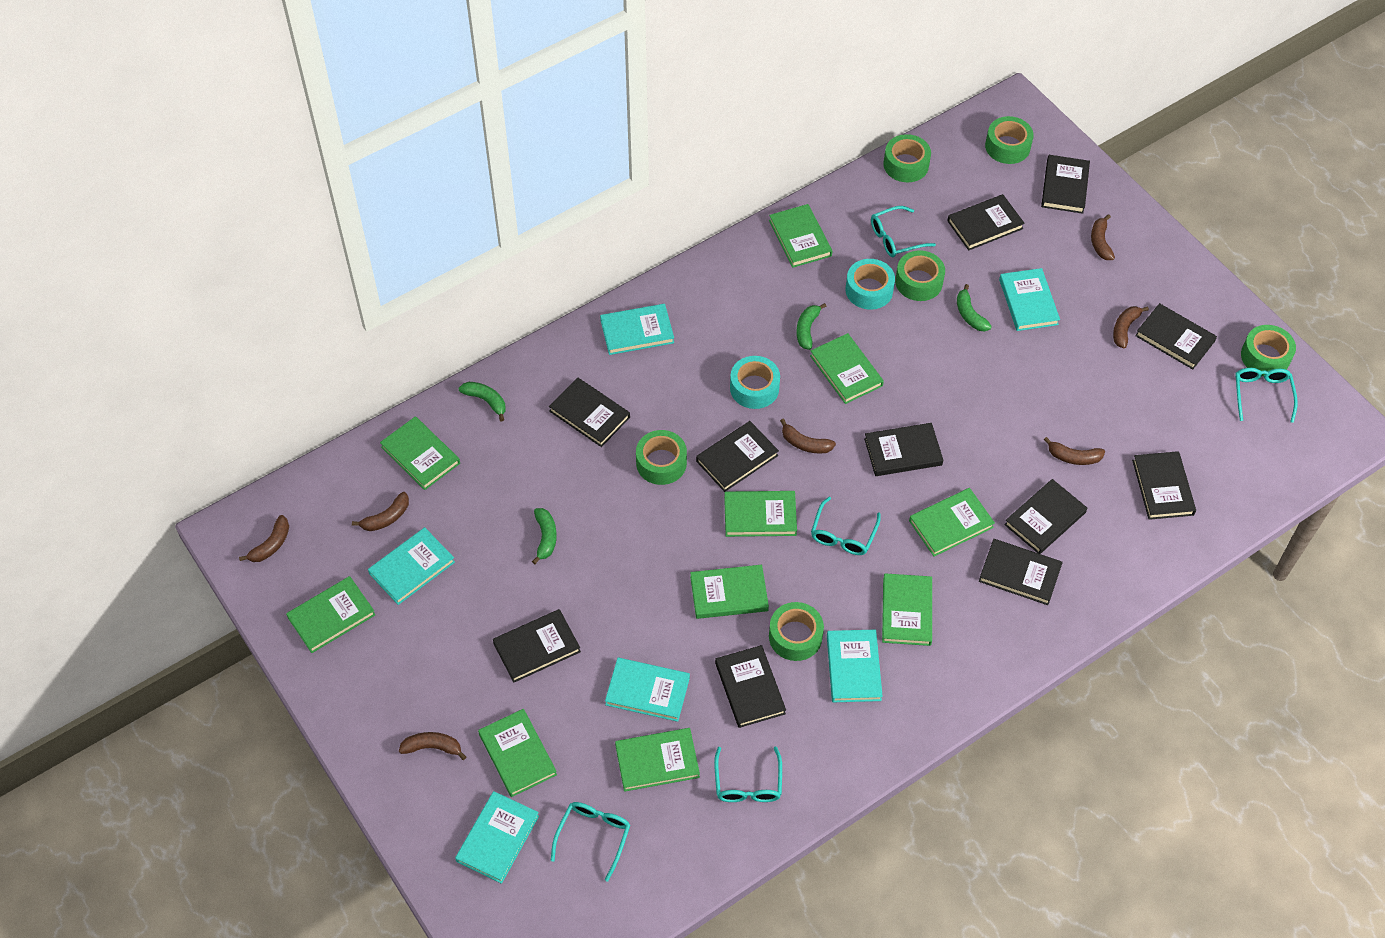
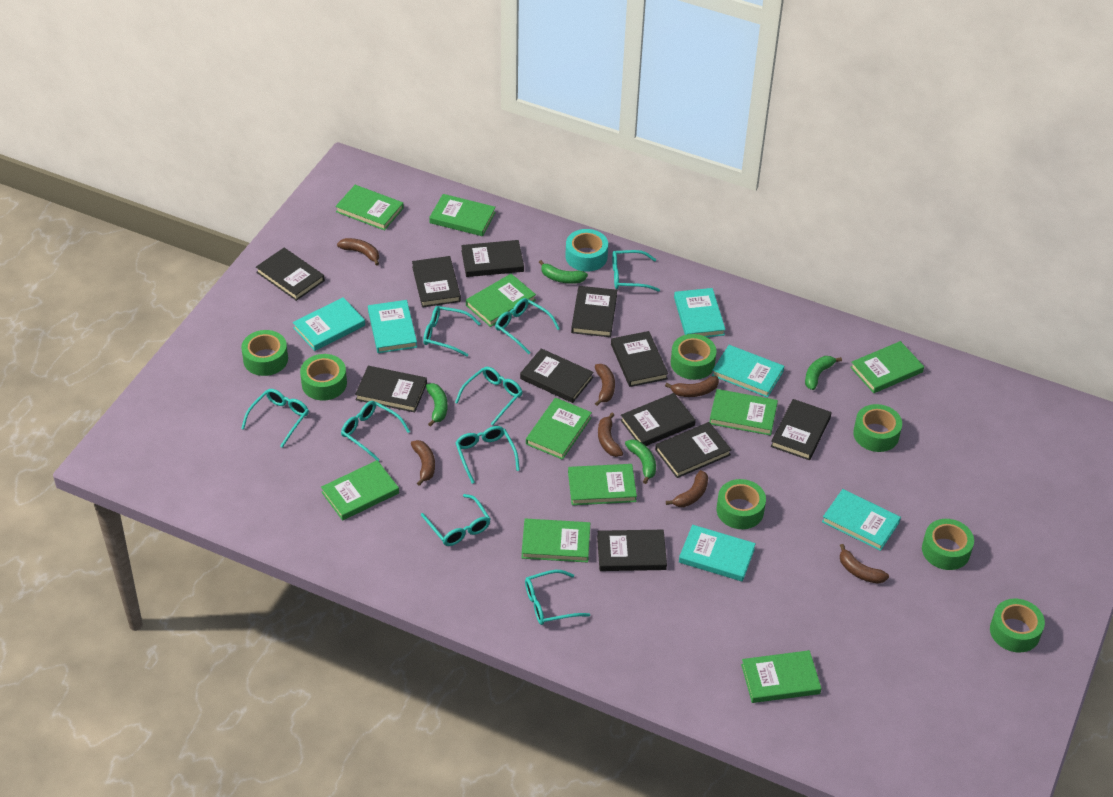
green tape: 6 -> 7
turquoise glasses: 5 -> 9
turquoise tape: 2 -> 1

